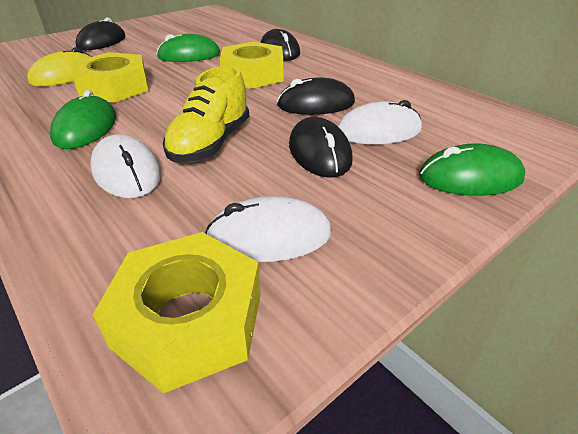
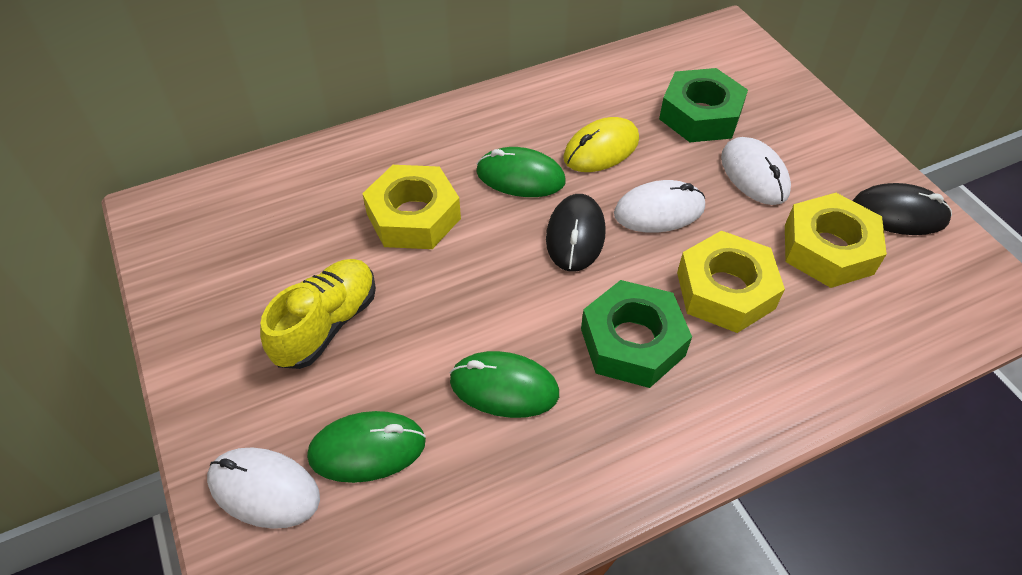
black mouse: 4 -> 2
green nut: 0 -> 2

